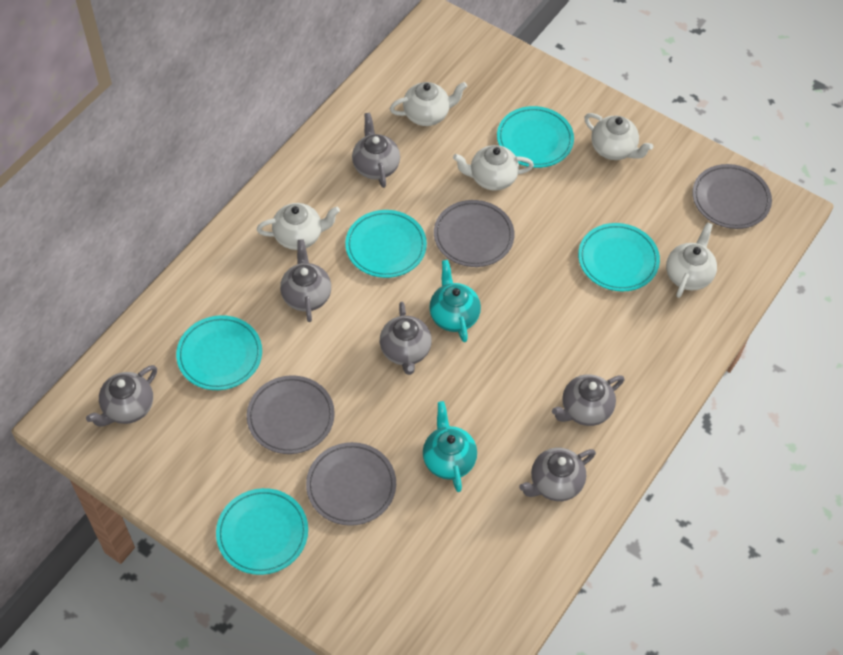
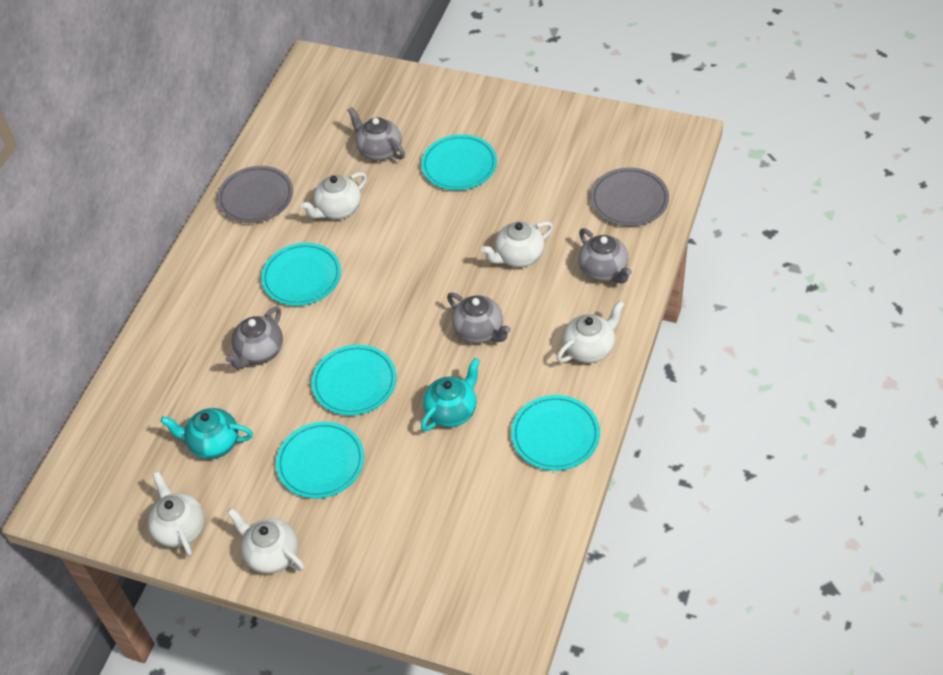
grey plate: 4 -> 2
grey teapot: 6 -> 4

